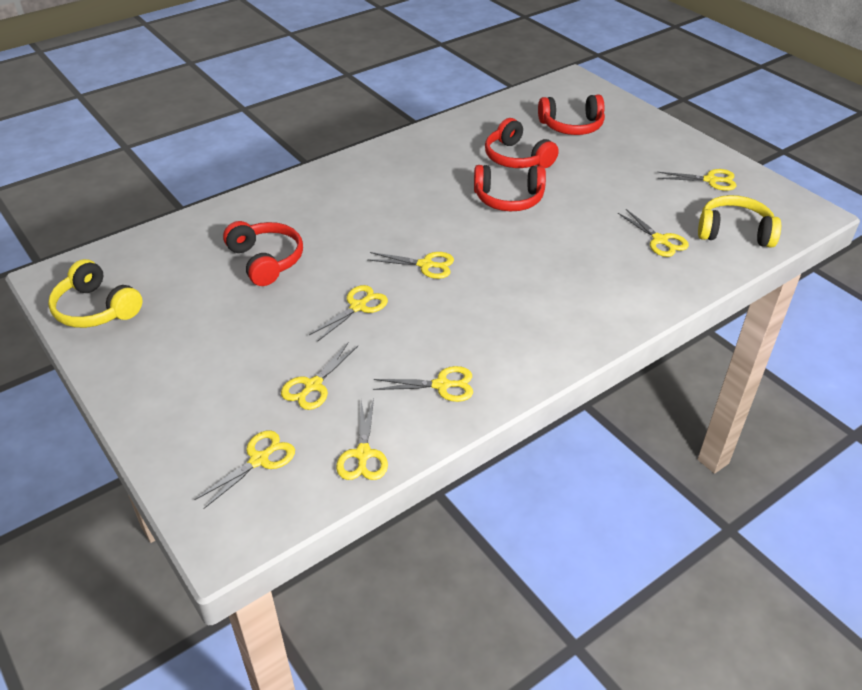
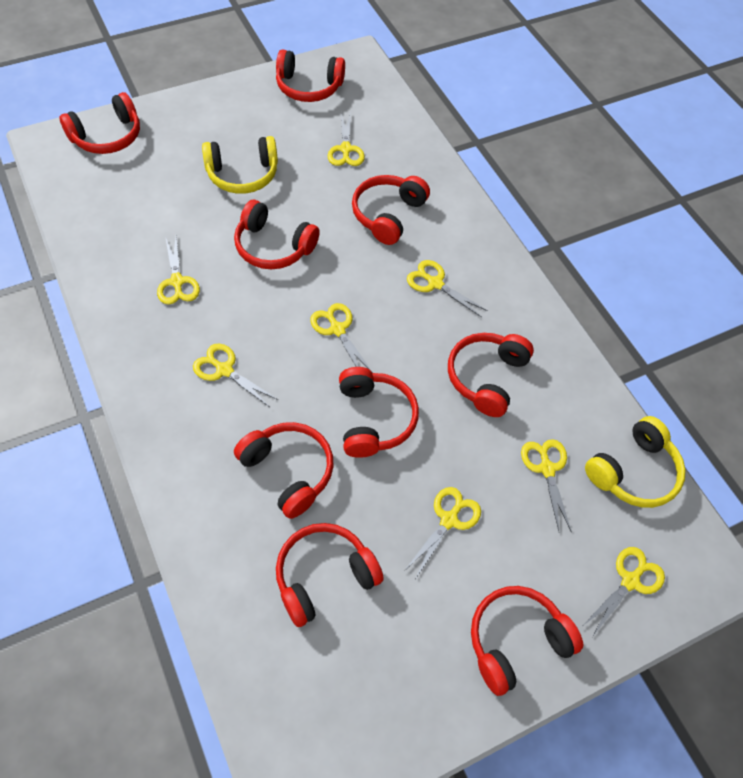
red headphones: 4 -> 9

